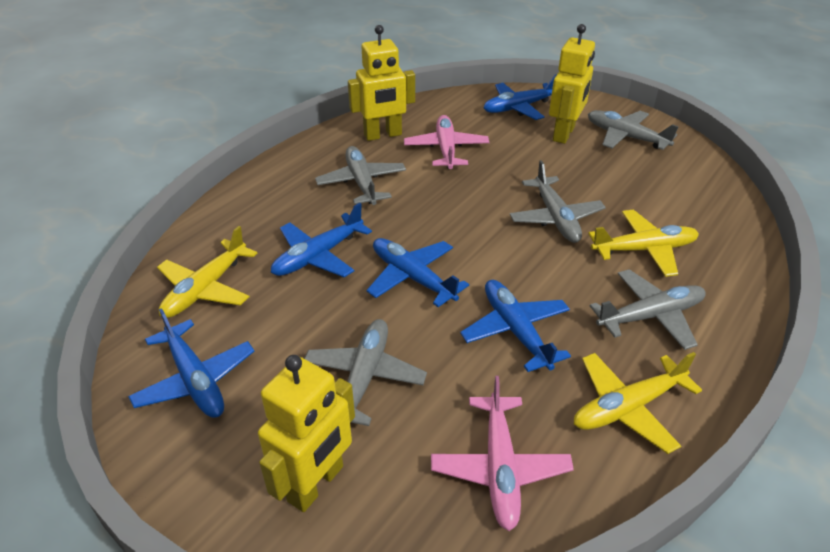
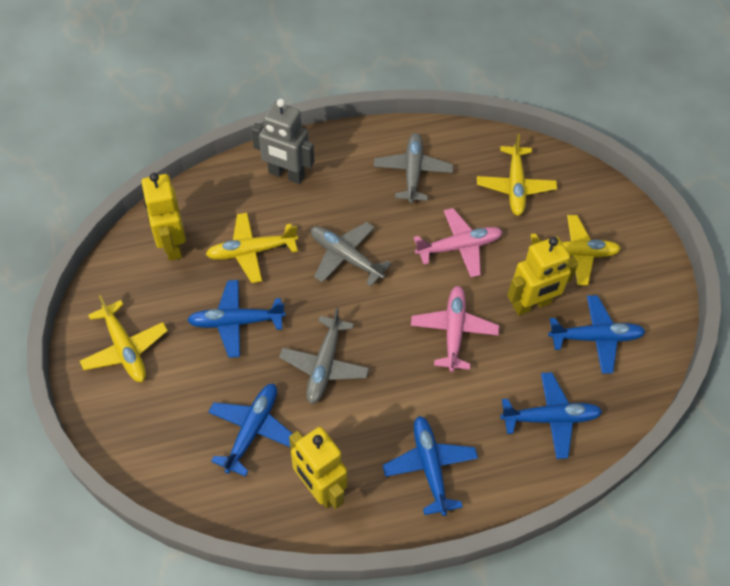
grey plane: 5 -> 3
grey robot: 0 -> 1
yellow plane: 3 -> 4

